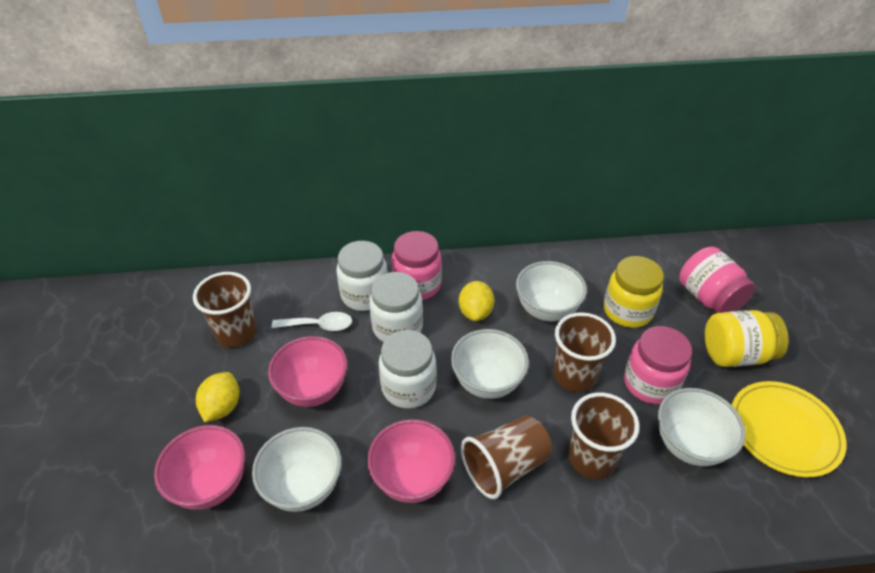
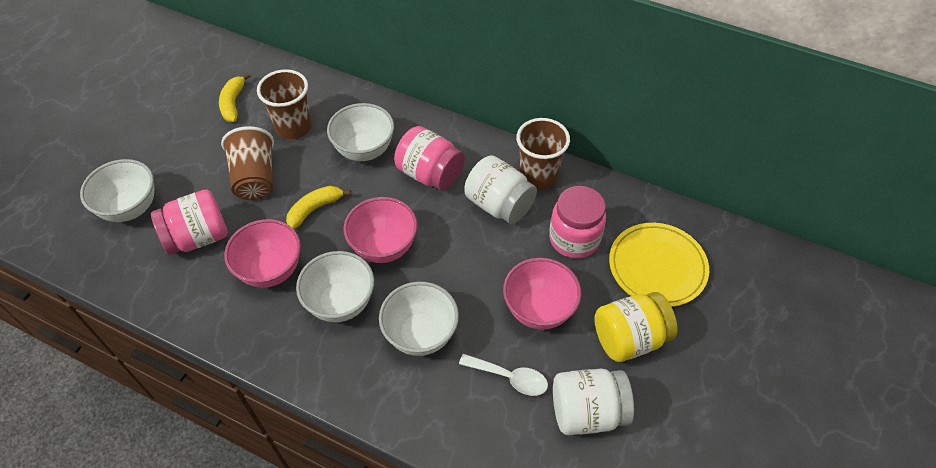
brown cup: 4 -> 3
white jar: 3 -> 2
yellow banana: 0 -> 2
yellow jar: 2 -> 1
yellow lemon: 2 -> 0

